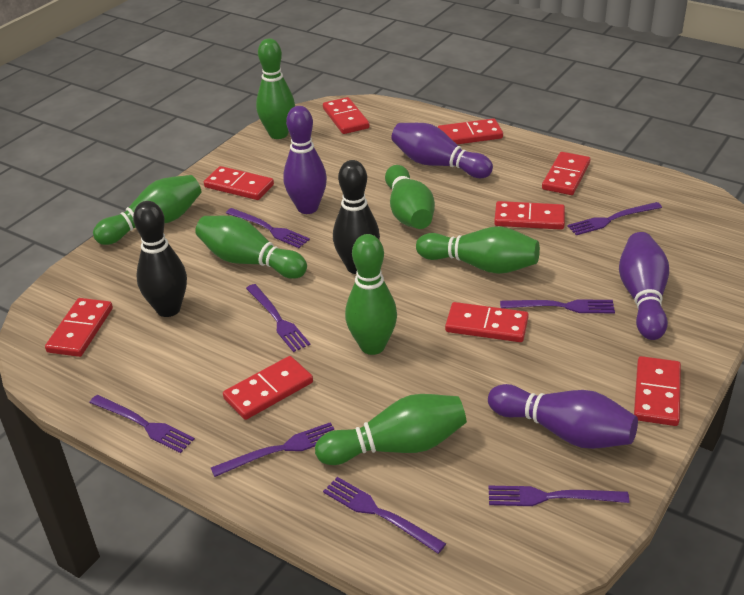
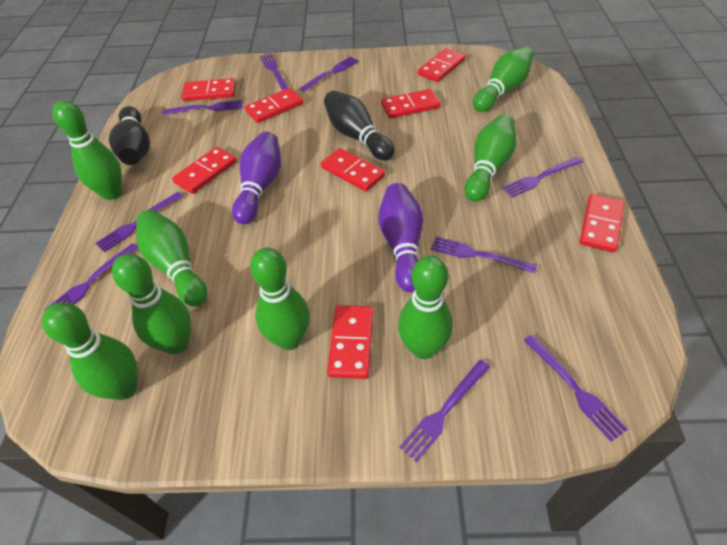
green bowling pin: 7 -> 8
purple bowling pin: 4 -> 2
purple fork: 8 -> 9
red domino: 9 -> 8

